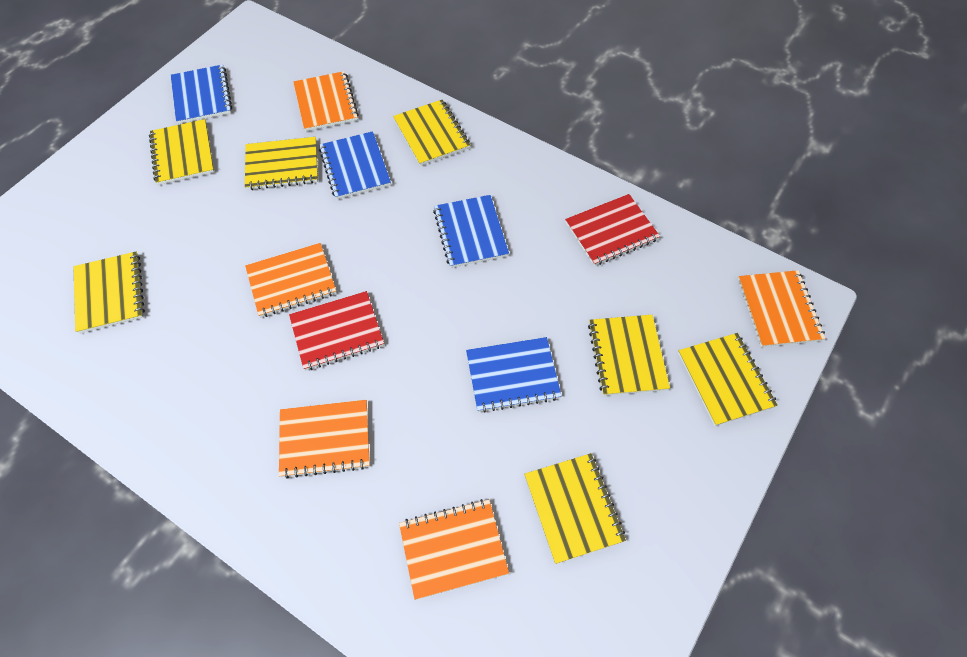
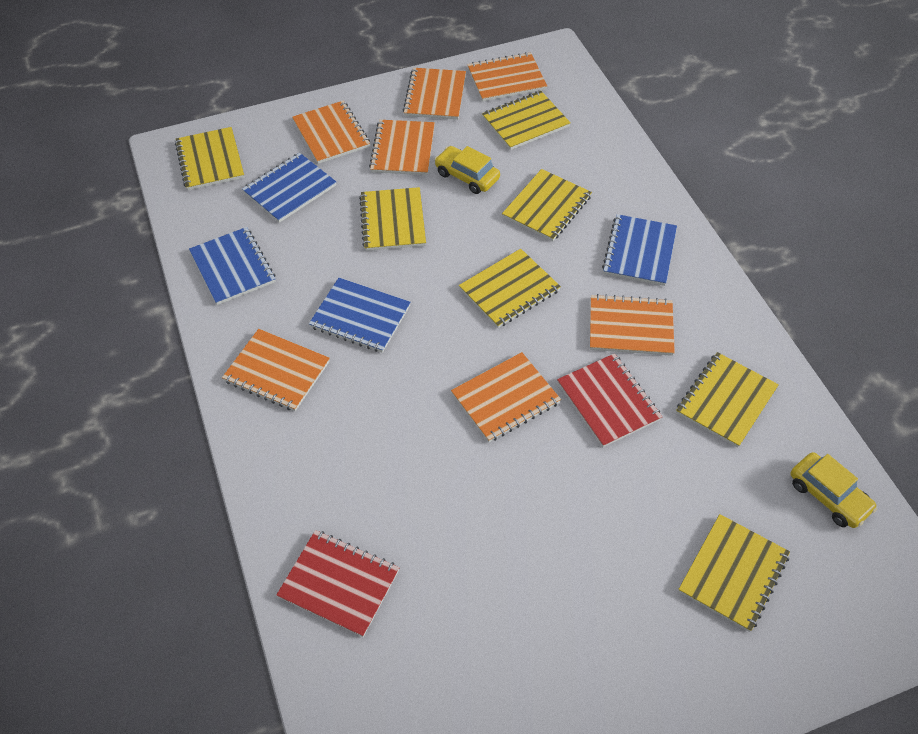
orange notebook: 5 -> 7
yellow car: 0 -> 2

